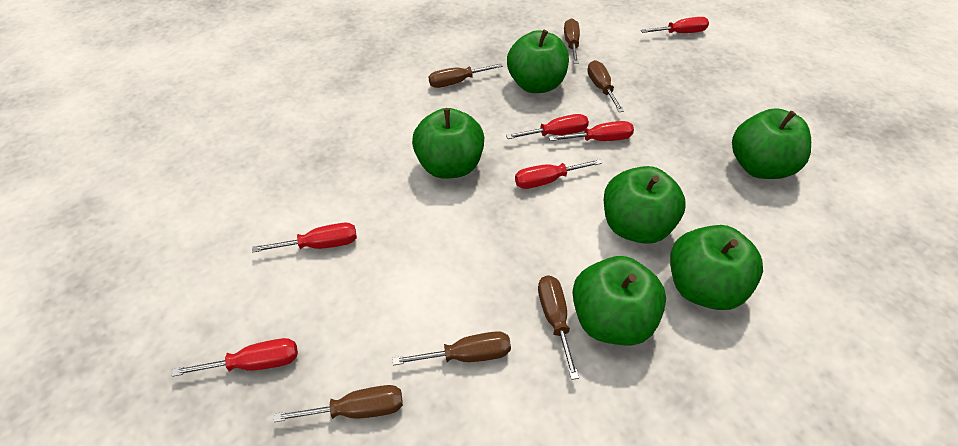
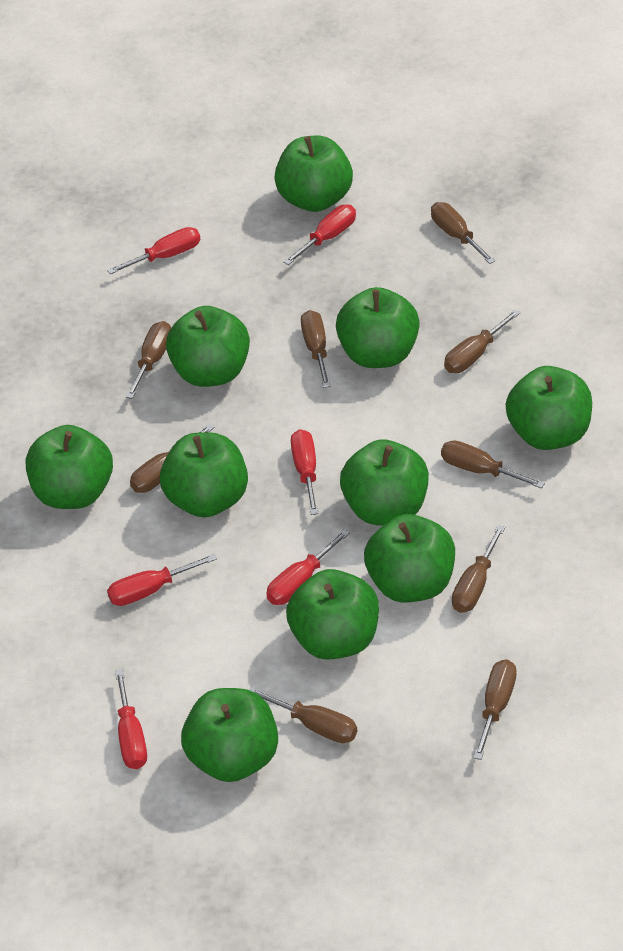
brown screwdriver: 6 -> 9
green apple: 6 -> 10

